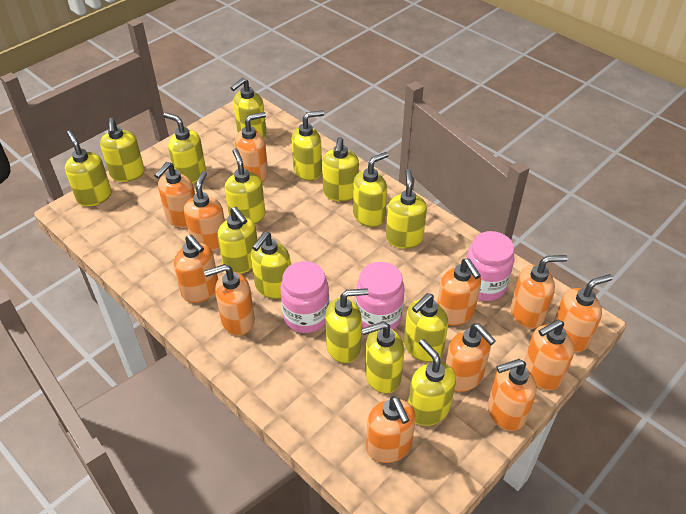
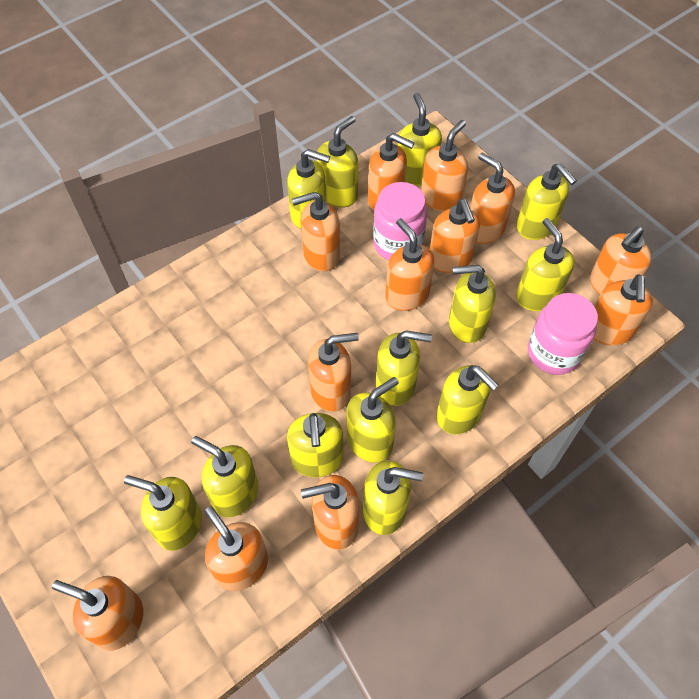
pink jar: 3 -> 2
yellow soap dispenser: 15 -> 13

